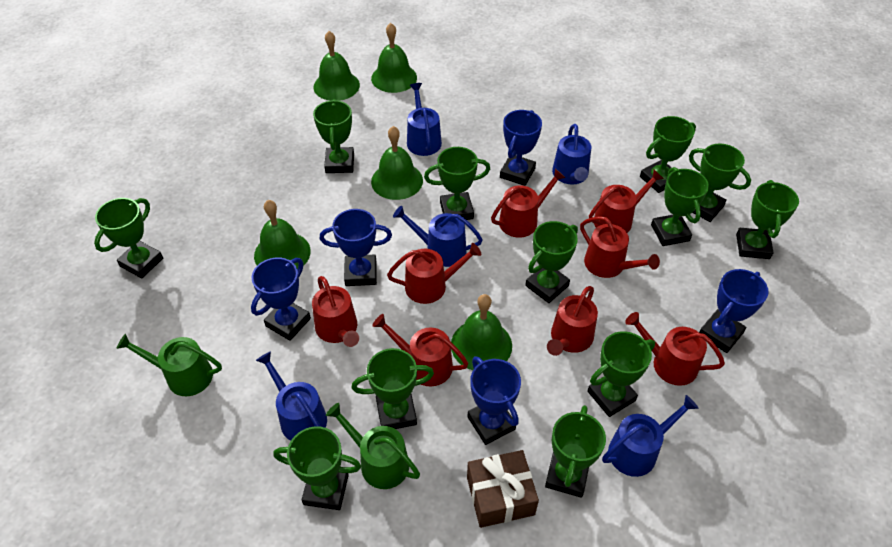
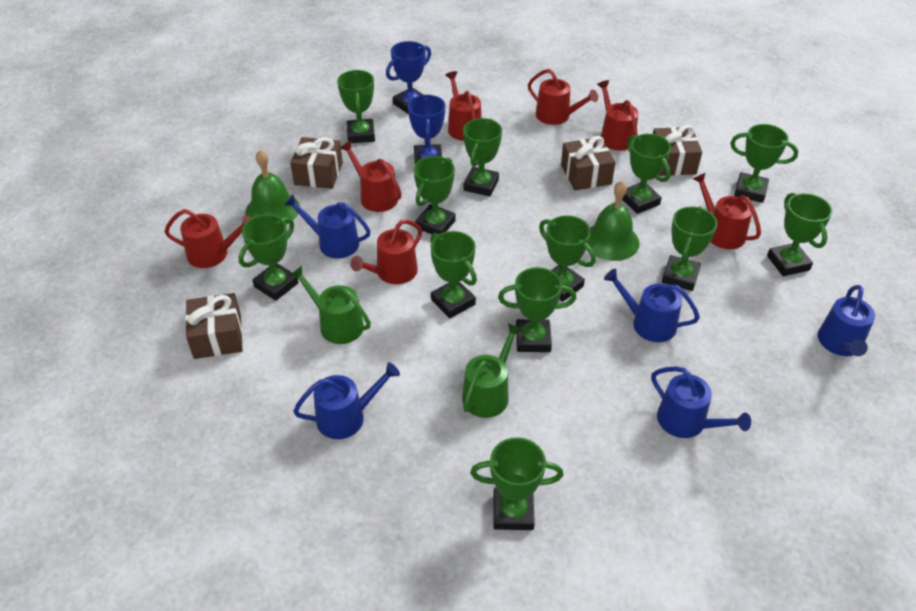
blue trophy: 5 -> 2
brown gift: 1 -> 4
green bell: 5 -> 2
red watering can: 8 -> 7

